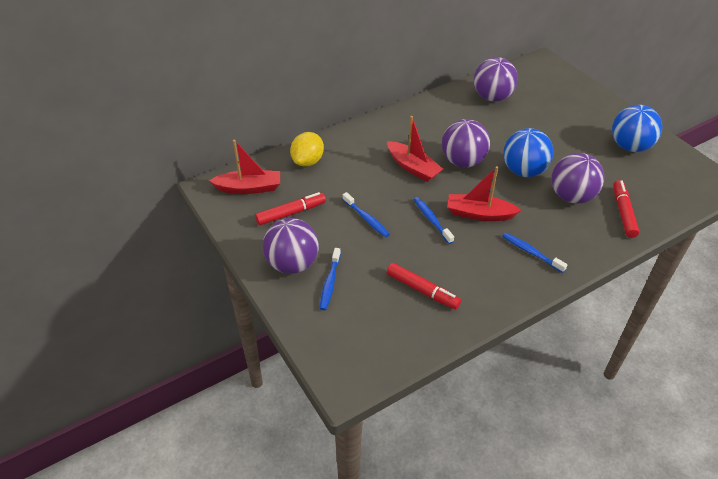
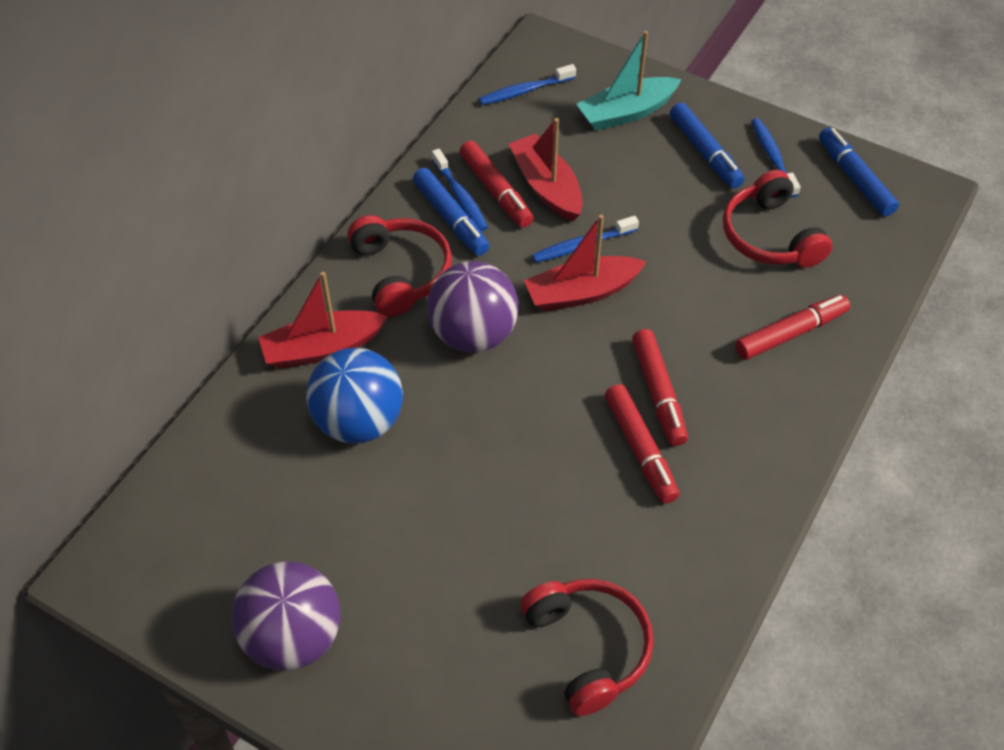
blue ball: 2 -> 1
blue marker: 0 -> 3
purple ball: 4 -> 2
red headphones: 0 -> 3
red marker: 3 -> 4
turquoise boat: 0 -> 1
yellow lemon: 1 -> 0

